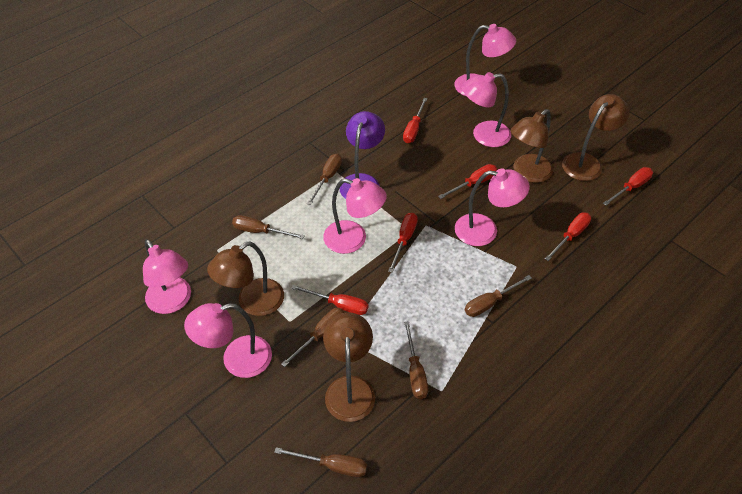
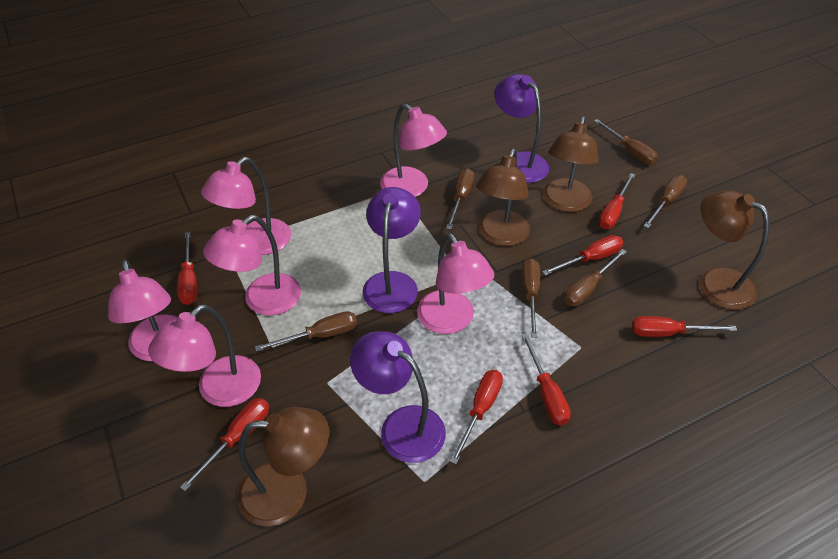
purple lamp: 1 -> 3
red screwdriver: 6 -> 7

